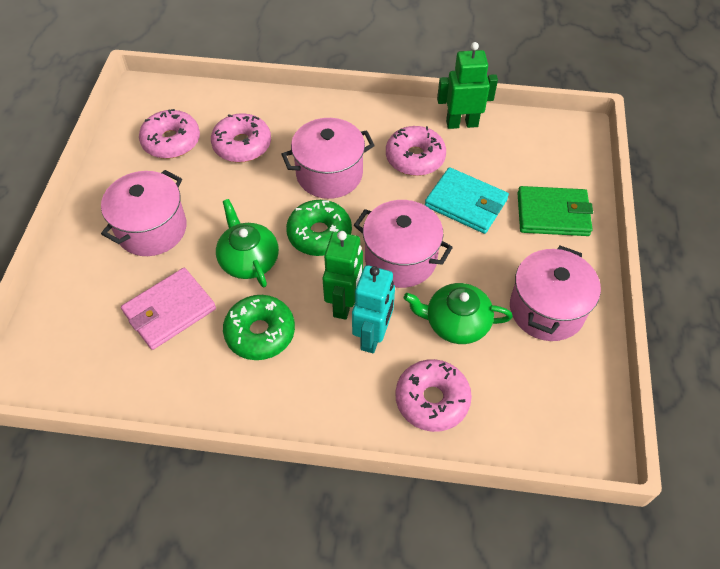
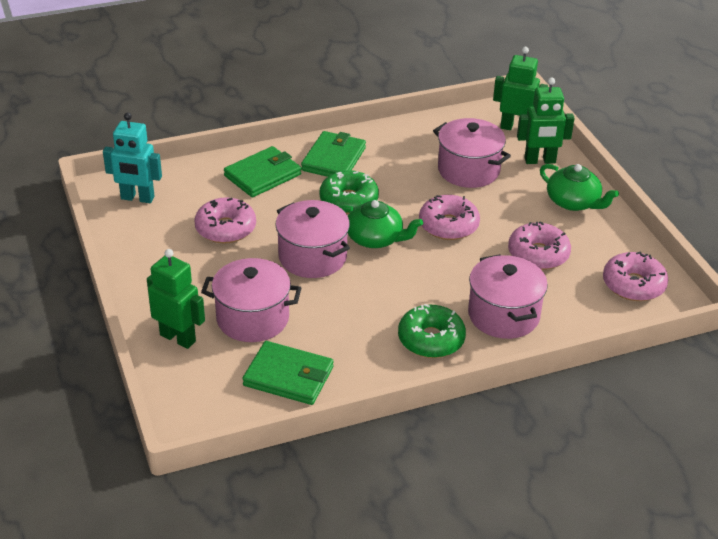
green robot: 2 -> 3
green wallet: 1 -> 3
pink wallet: 1 -> 0
turquoise wallet: 1 -> 0

